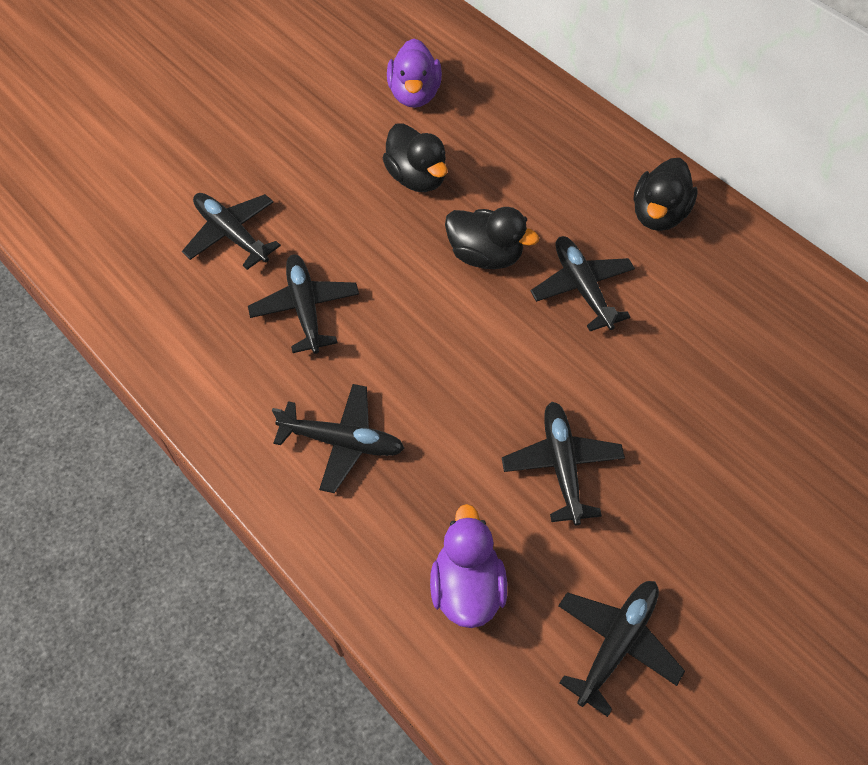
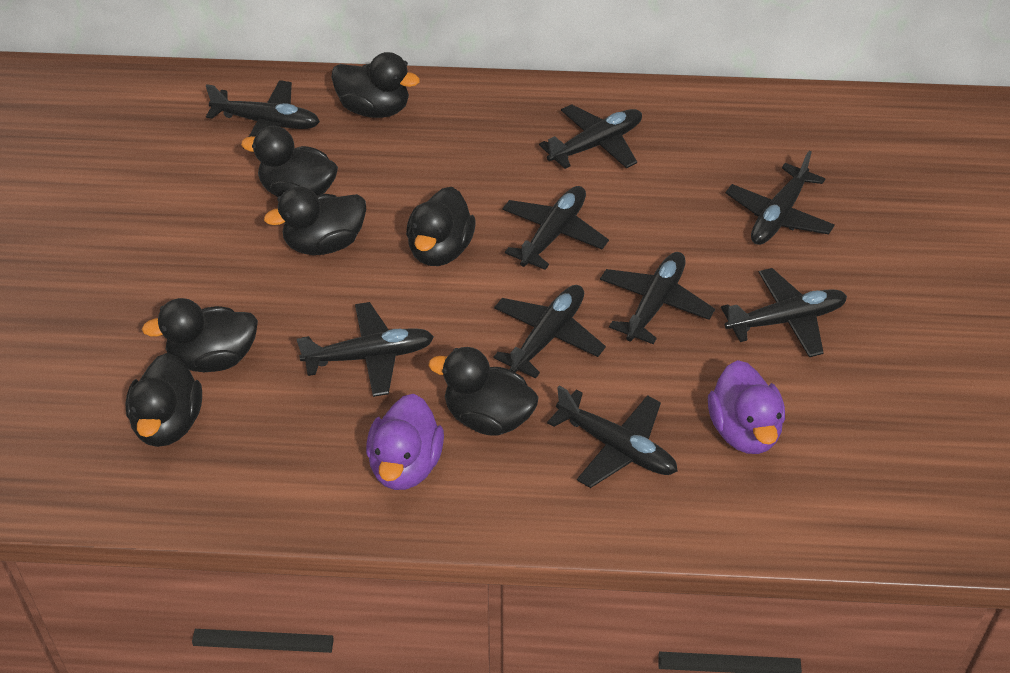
black duck: 3 -> 7
black plane: 6 -> 9

